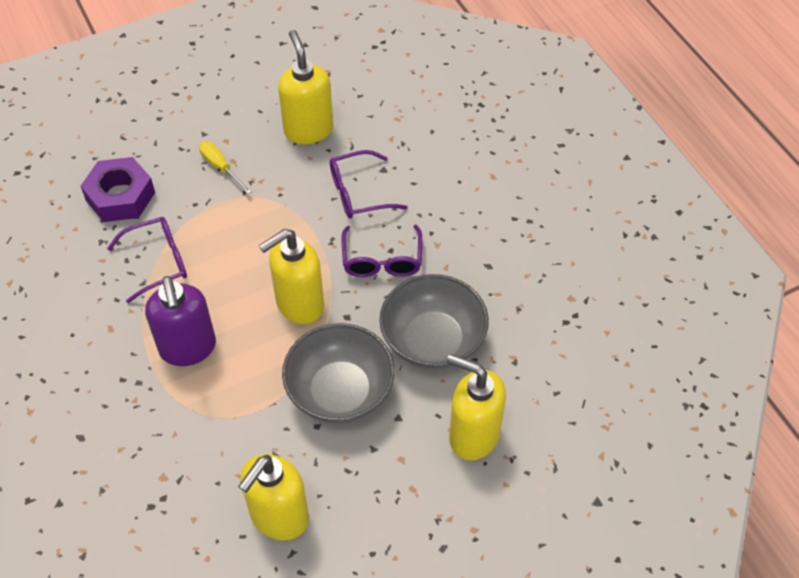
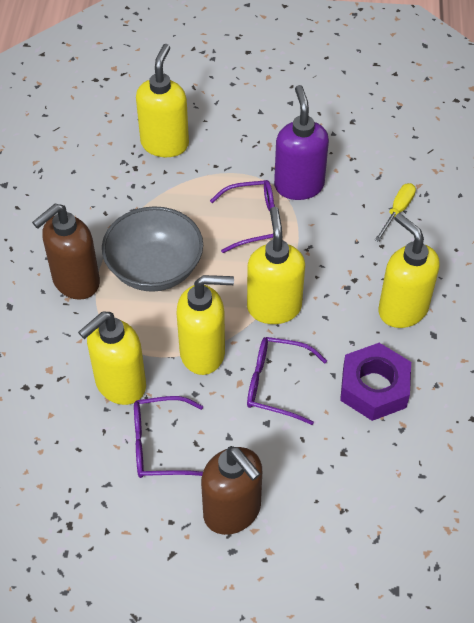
brown soap dispenser: 0 -> 2
grey bowl: 2 -> 1
yellow soap dispenser: 4 -> 5

